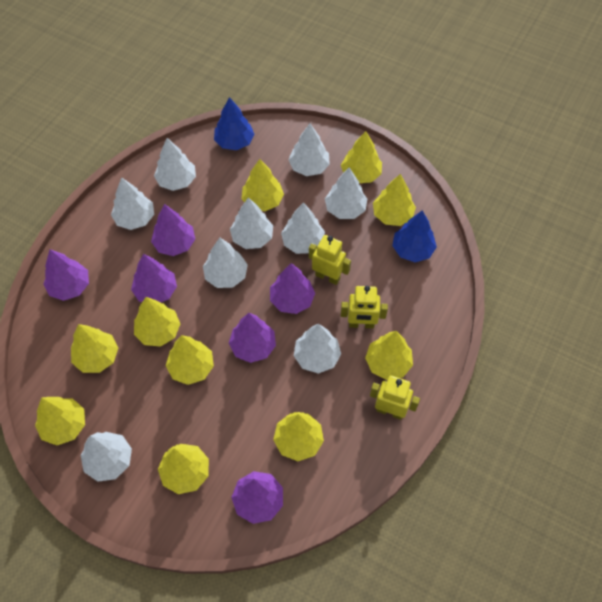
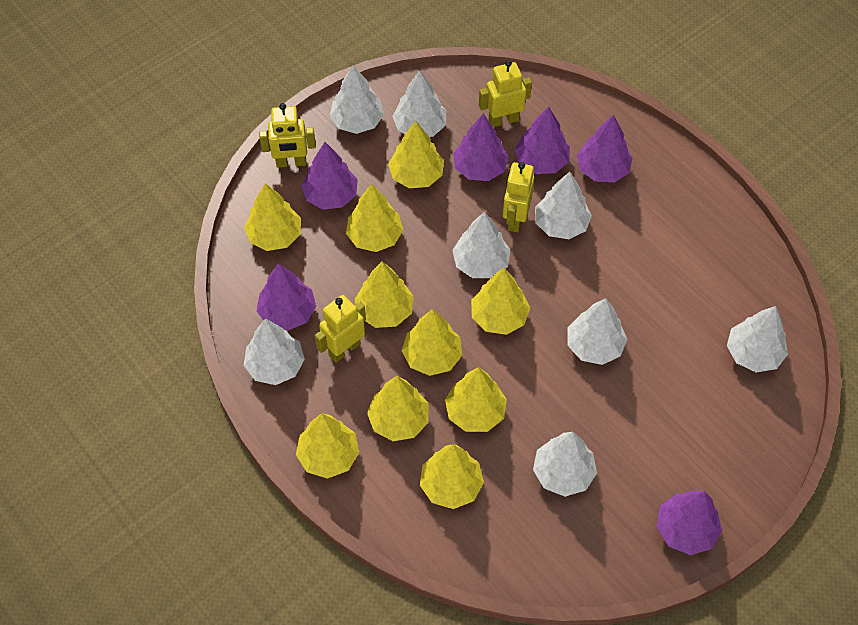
blue tree: 2 -> 0
white tree: 9 -> 8
yellow robot: 3 -> 4

